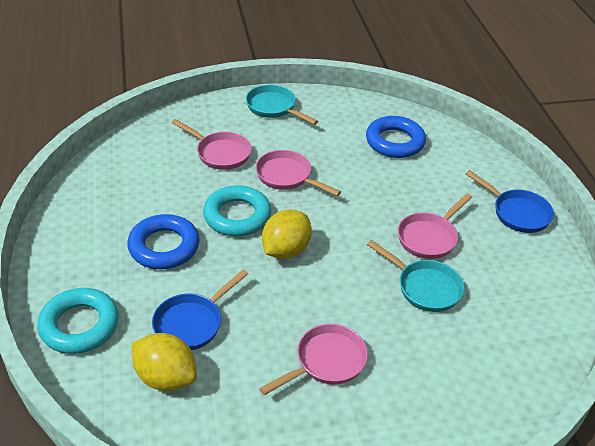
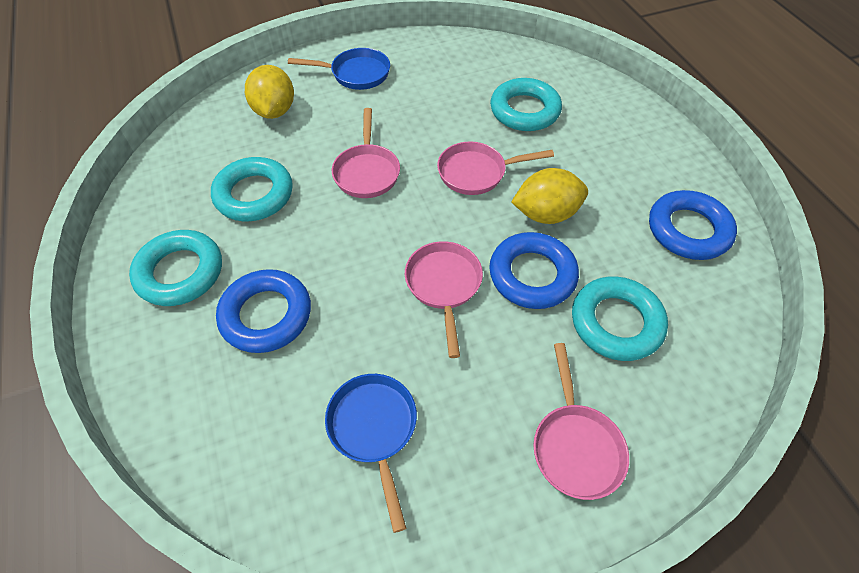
blue ring: 2 -> 3
turquoise pan: 2 -> 0
turquoise ring: 2 -> 4

